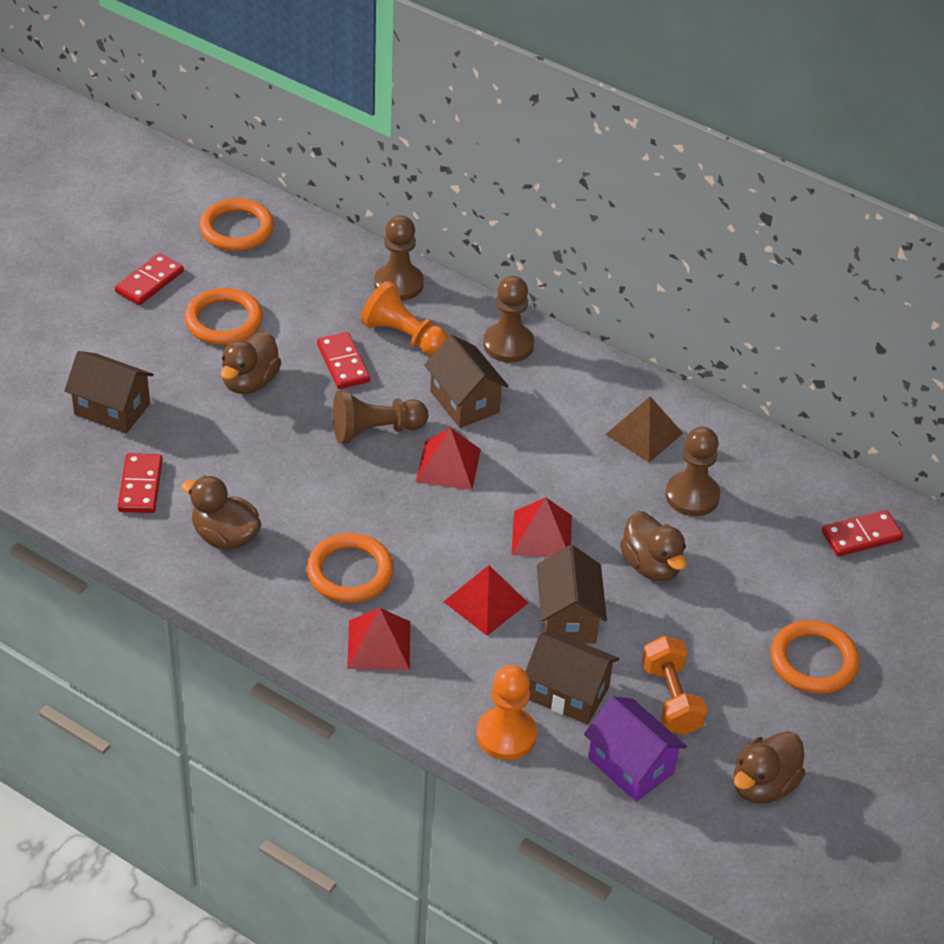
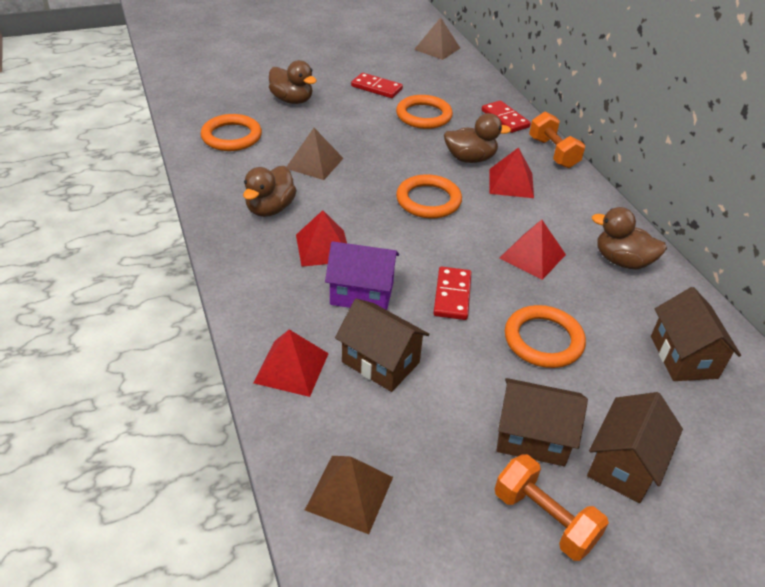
brown pawn: 4 -> 0
brown pyramid: 1 -> 3
orange dumbbell: 1 -> 2
orange pawn: 2 -> 0
red domino: 4 -> 3

